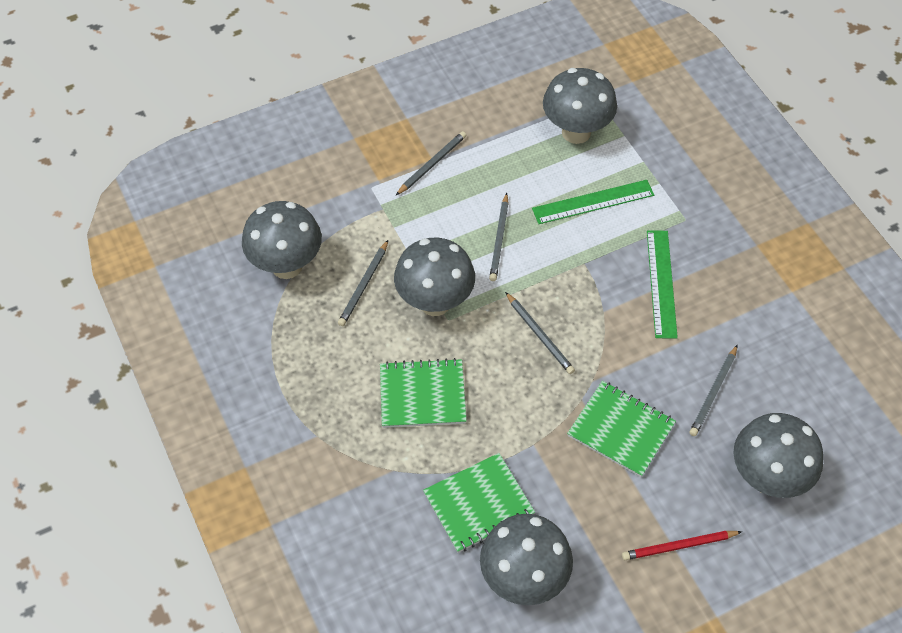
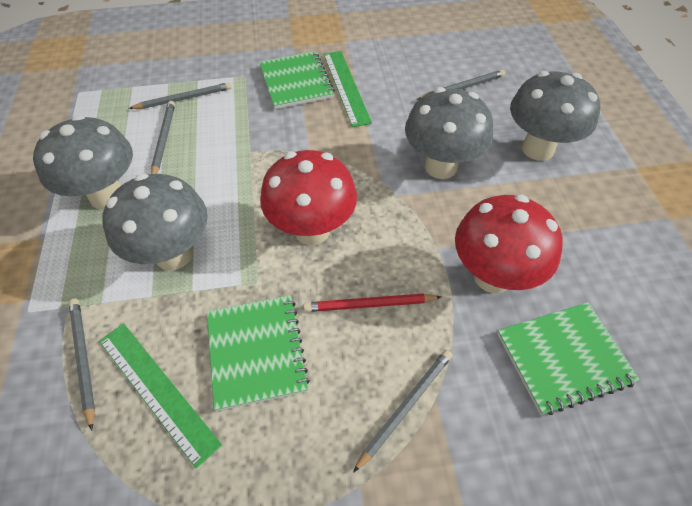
grey mushroom: 5 -> 4
red mushroom: 0 -> 2

